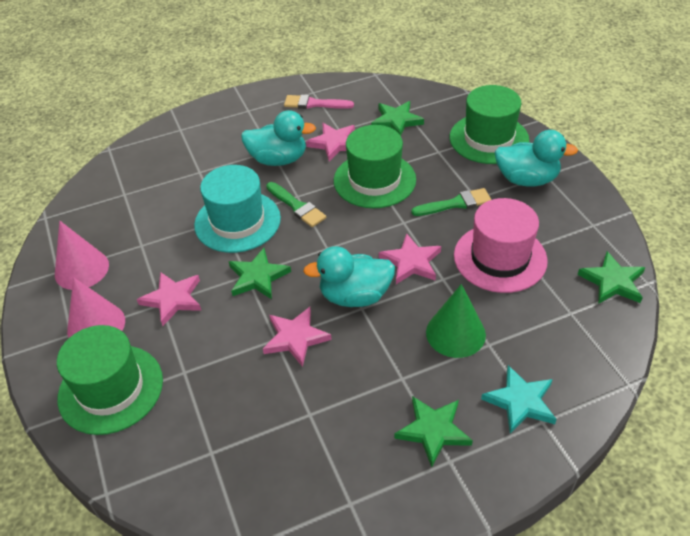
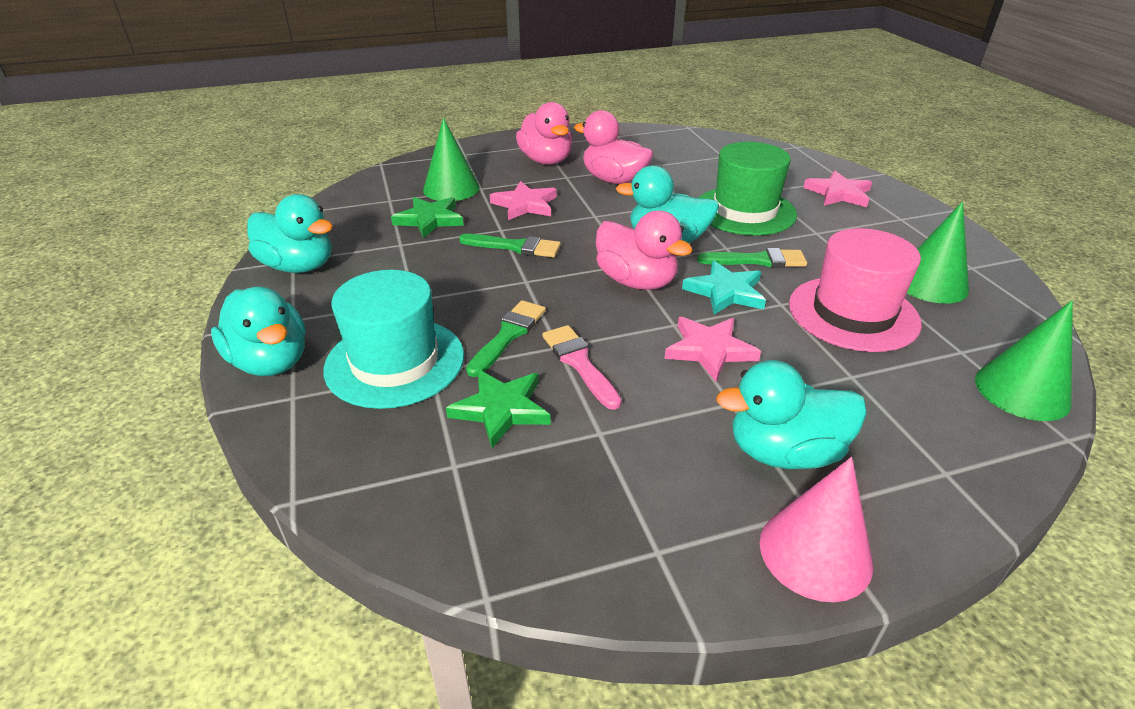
green brush: 2 -> 3
green cone: 1 -> 3
green hat: 3 -> 1
green star: 4 -> 2
pink cone: 2 -> 1
pink duck: 0 -> 3
pink star: 4 -> 3
turquoise duck: 3 -> 4

